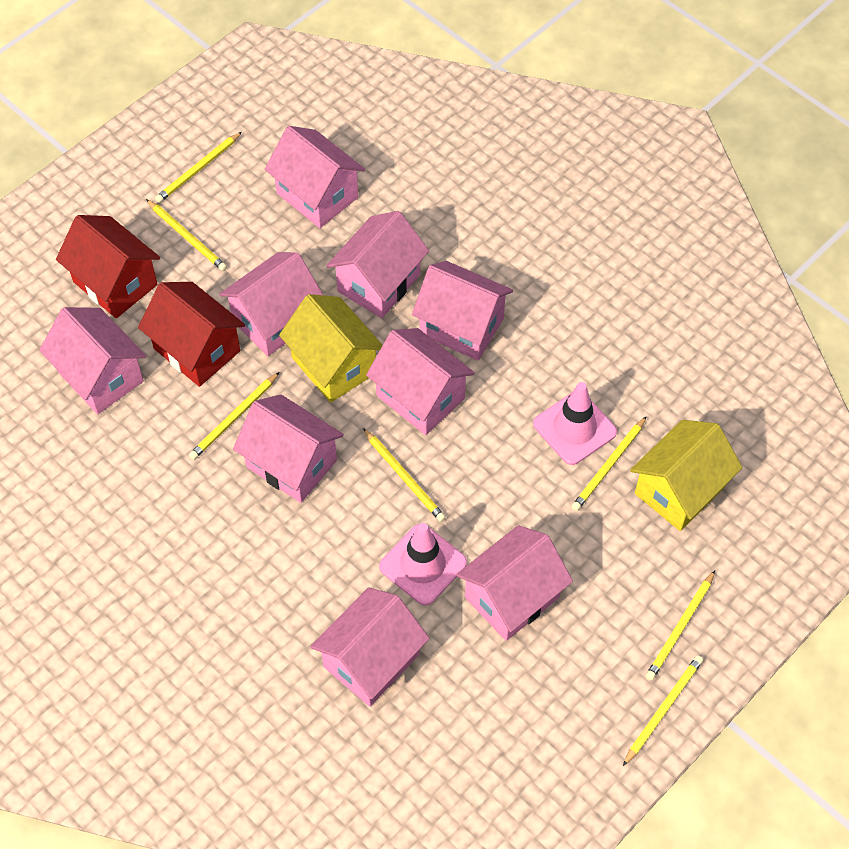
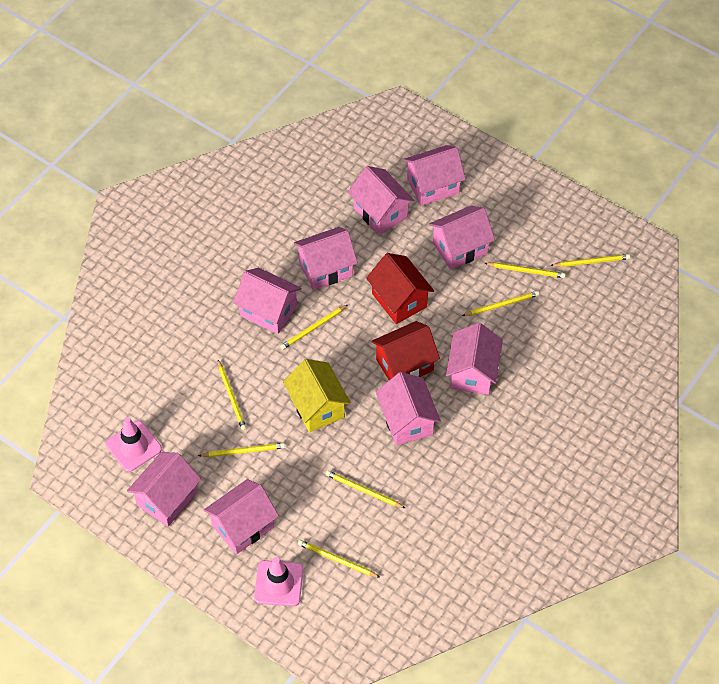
yellow house: 2 -> 1
yellow pencil: 7 -> 8

